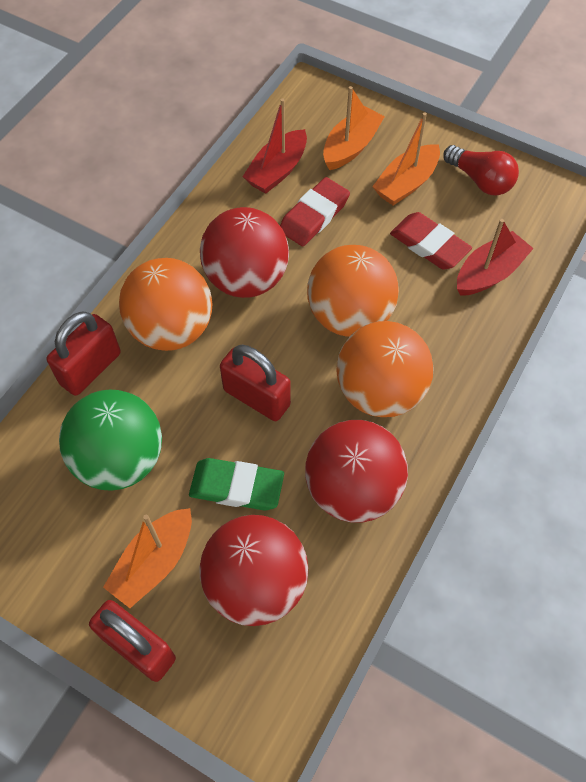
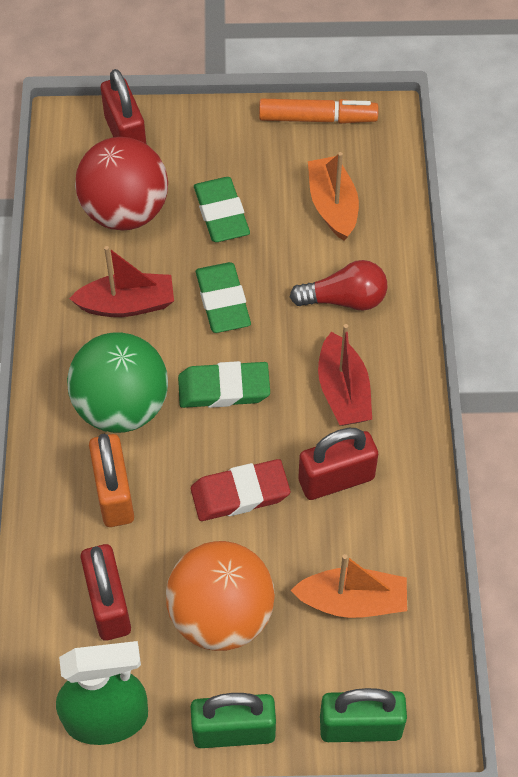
green eraser: 1 -> 3
green padlock: 0 -> 2
green spray bottle: 0 -> 1
orange ball: 3 -> 1
orange boat: 3 -> 2
orange marker: 0 -> 1
orange padlock: 0 -> 1
red ball: 3 -> 1
red eraser: 2 -> 1

